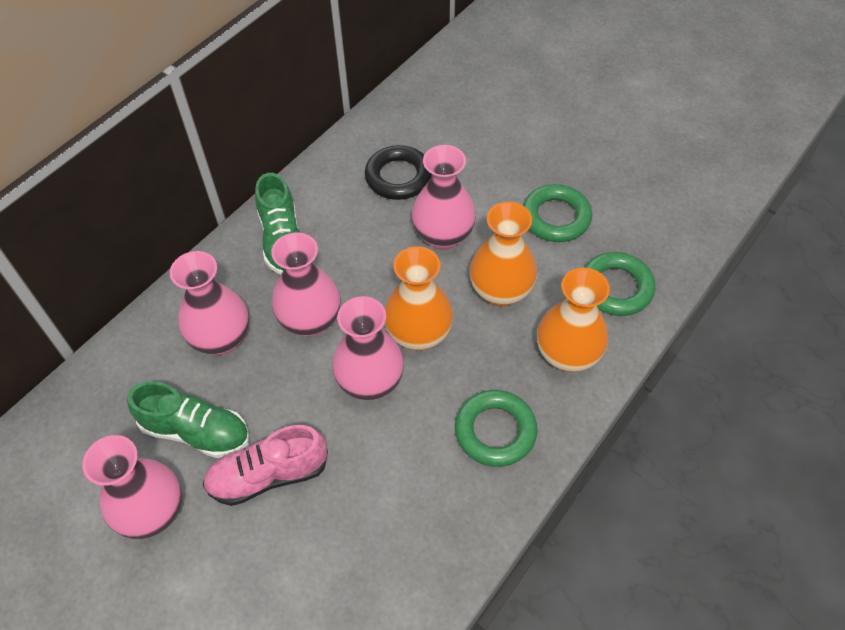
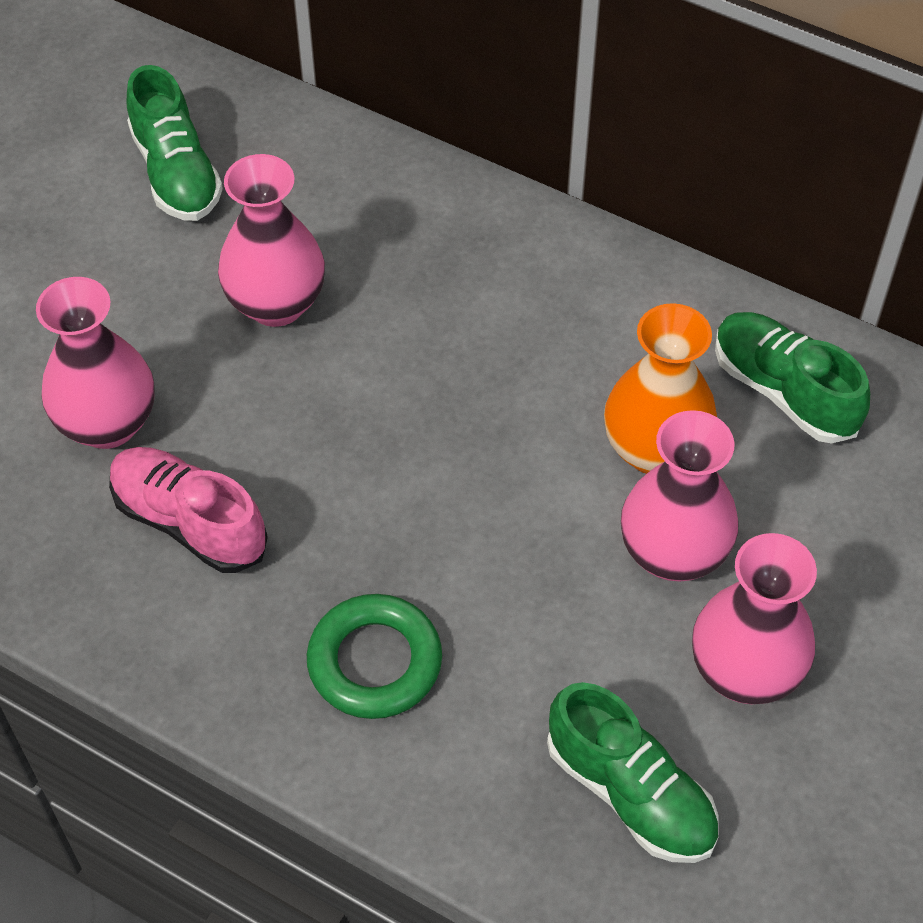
black ring: 1 -> 0
green ring: 3 -> 1
green shoe: 2 -> 3
orange vase: 3 -> 1
pink vase: 5 -> 4

